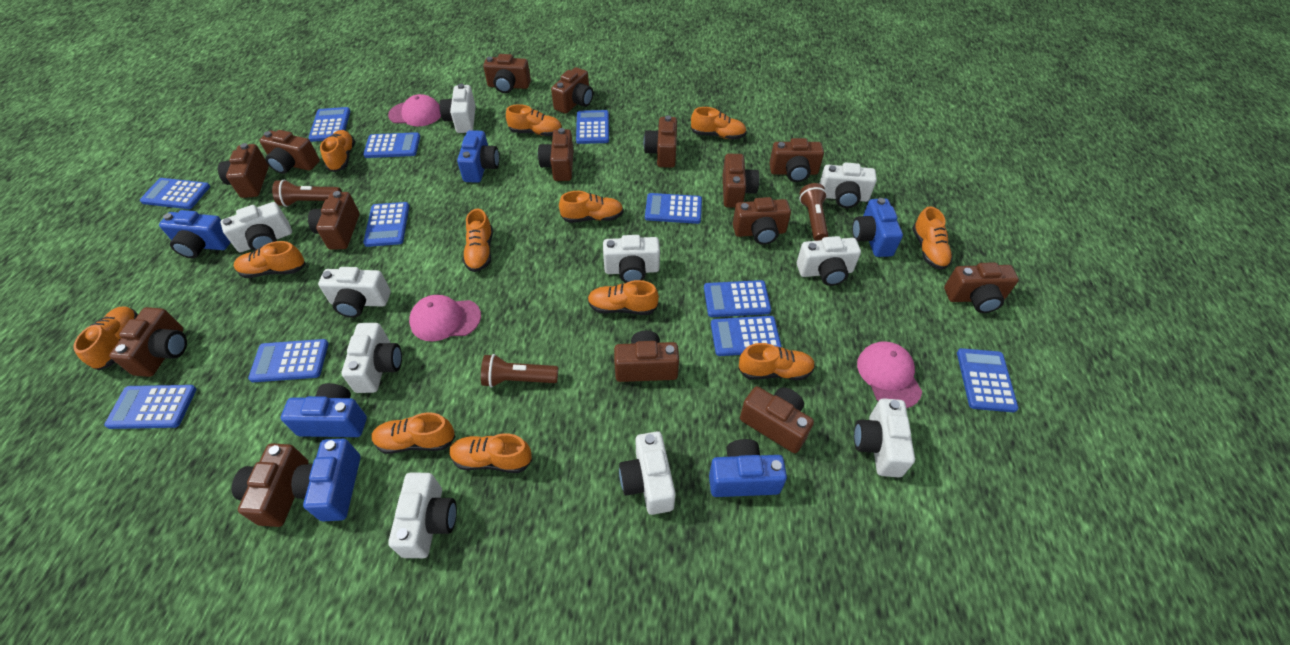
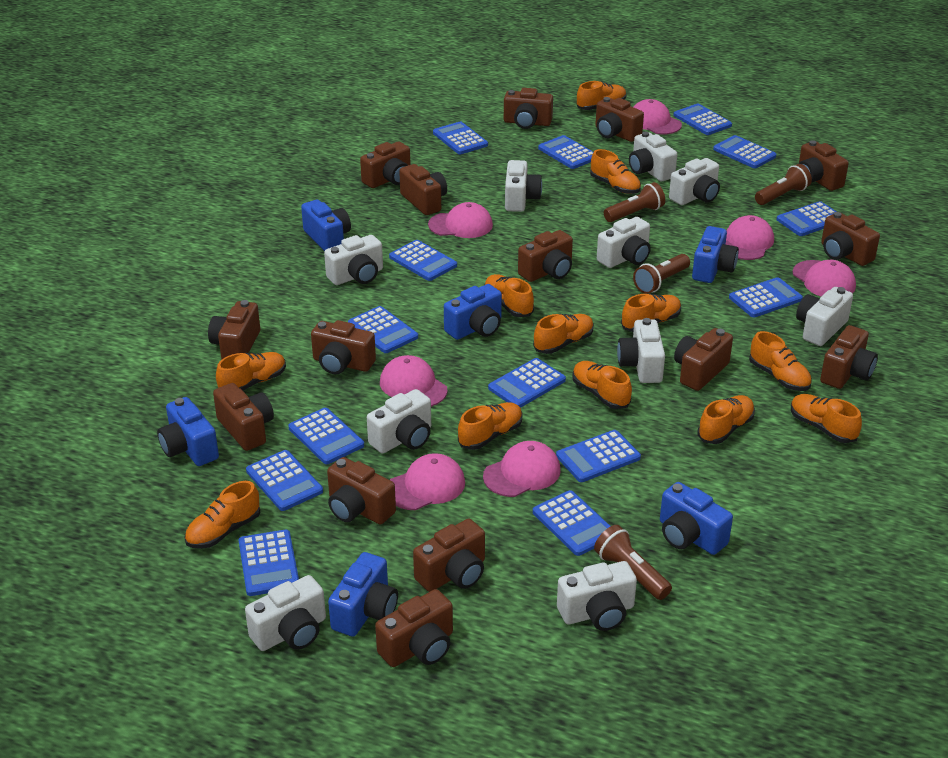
blue calculator: 11 -> 14
brown flashlight: 3 -> 4
pink cap: 3 -> 7

